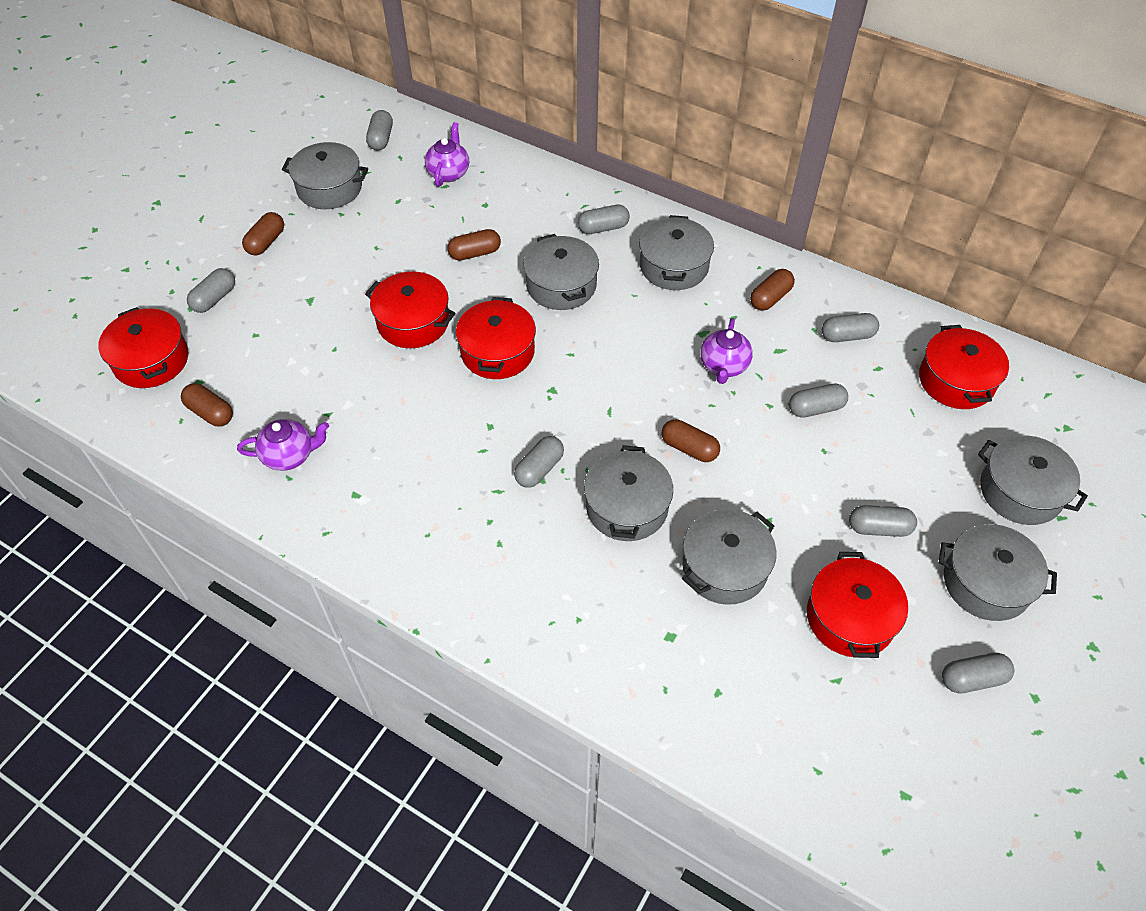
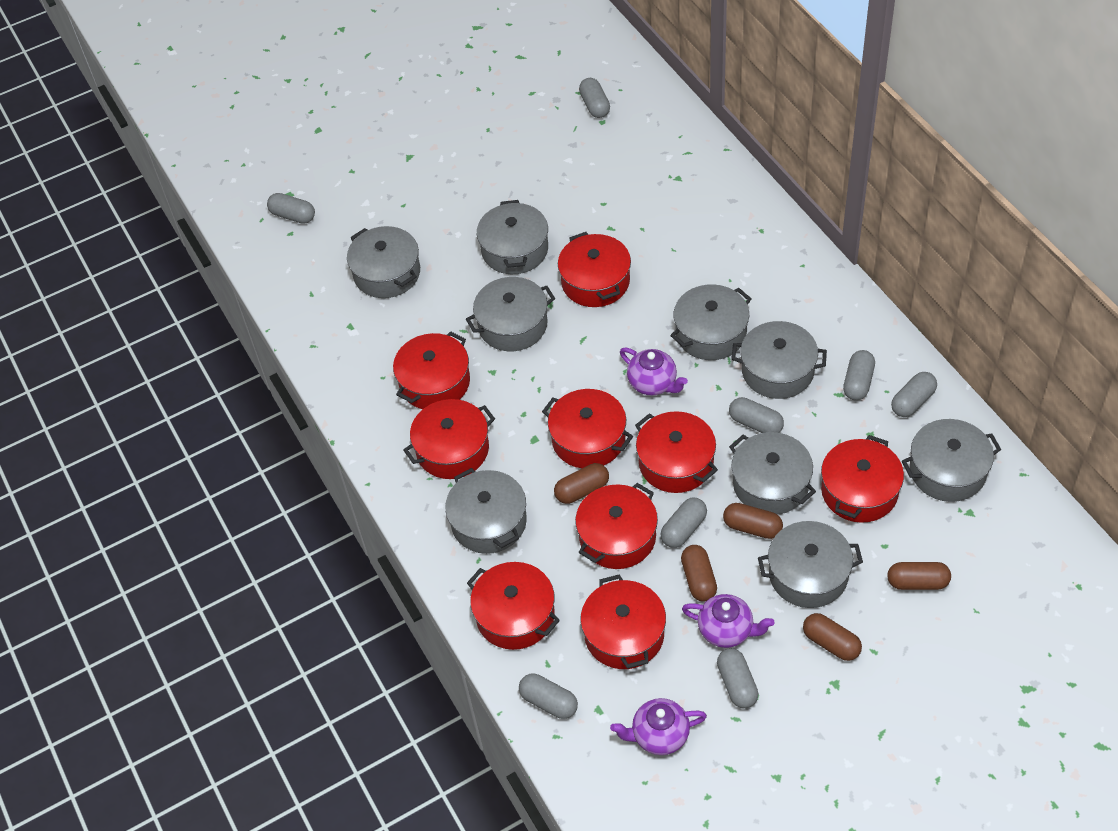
grey pot: 7 -> 9
red pot: 5 -> 9

